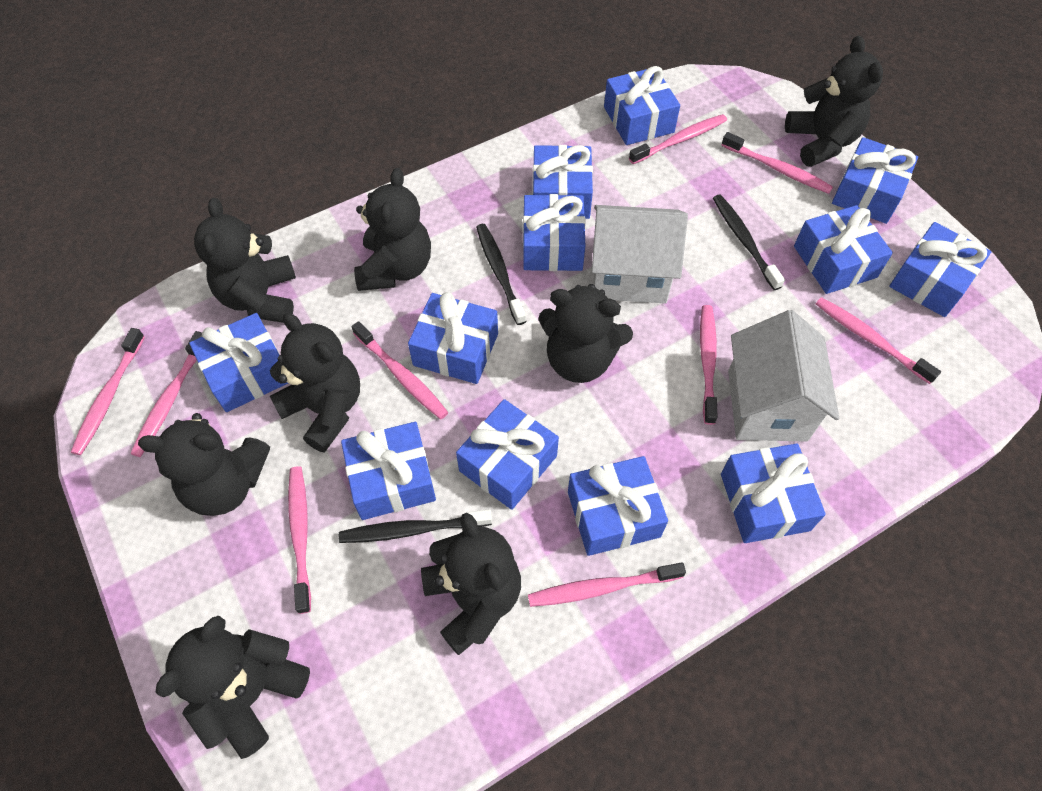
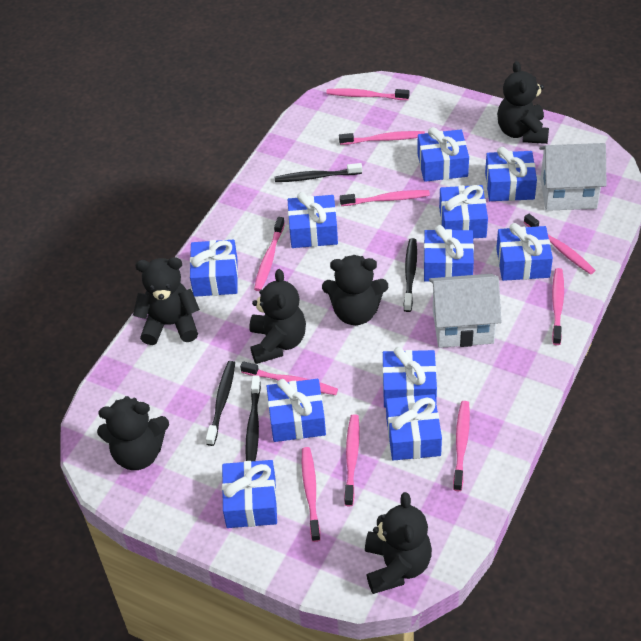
black teddy bear: 8 -> 6
black toothbrush: 3 -> 4
blue gift: 12 -> 11
pink toothbrush: 9 -> 10

